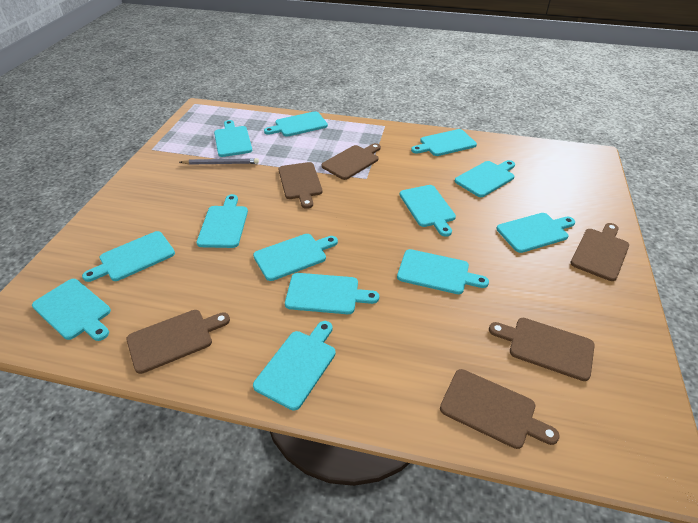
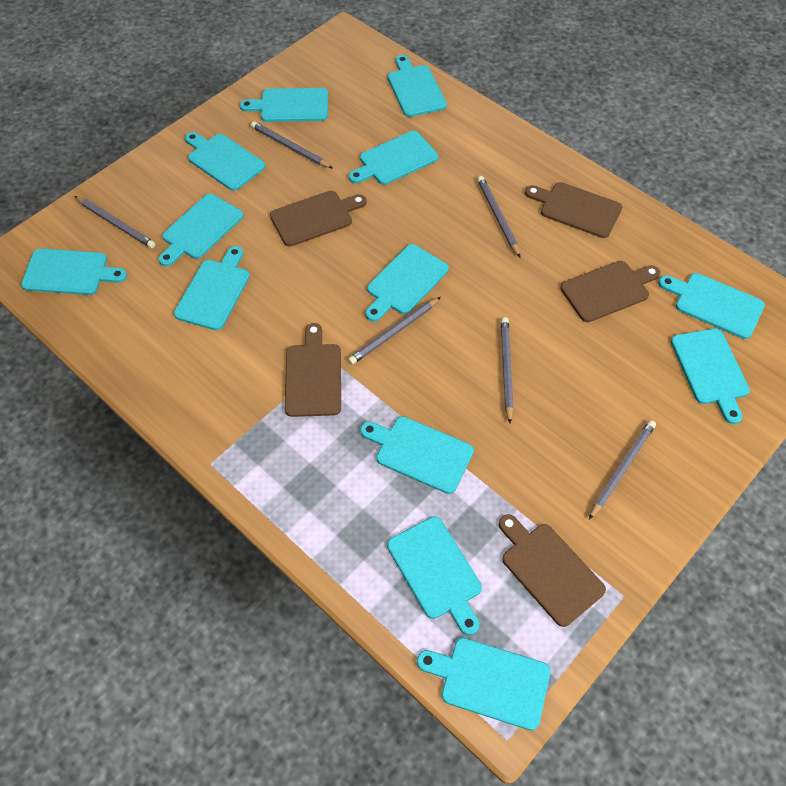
brown cutting board: 6 -> 5
grey pencil: 1 -> 6

